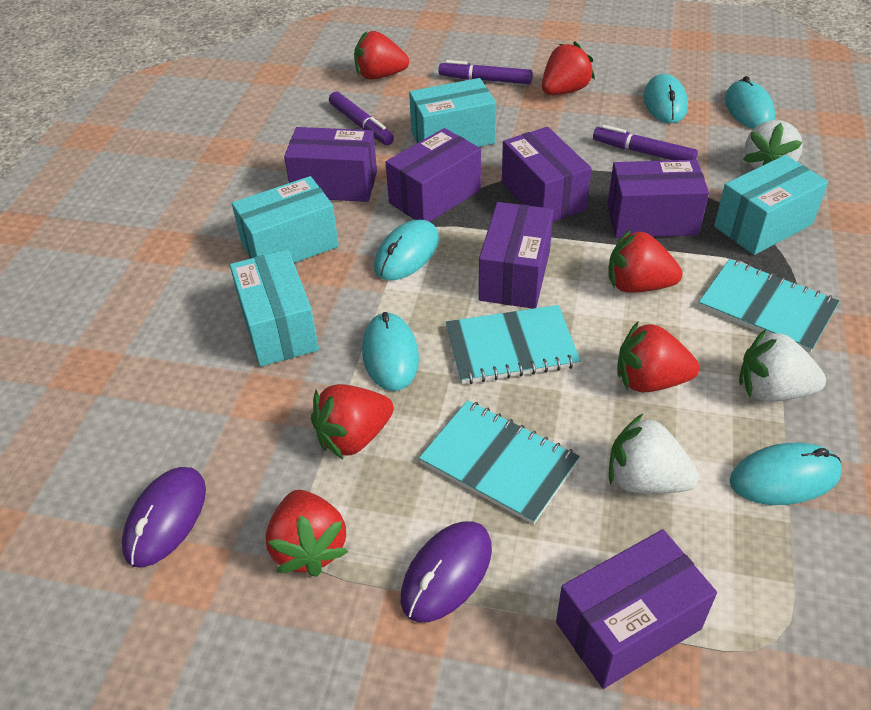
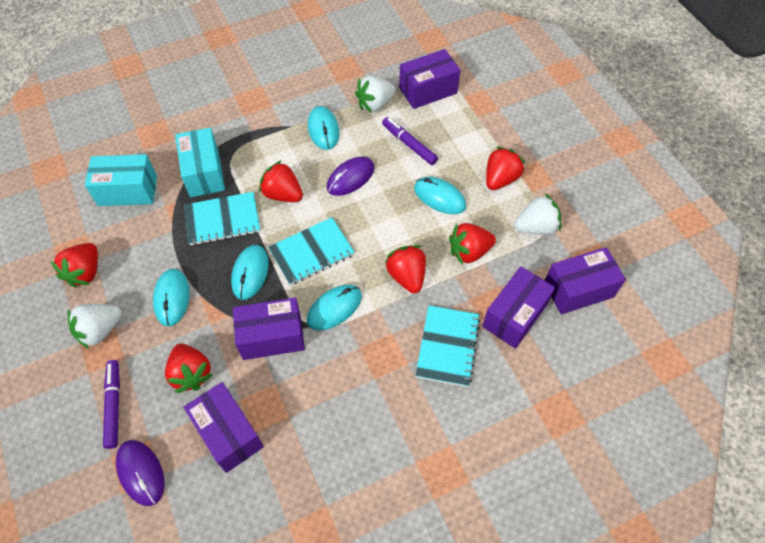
purple box: 6 -> 5
purple marker: 3 -> 2
turquoise box: 4 -> 2

